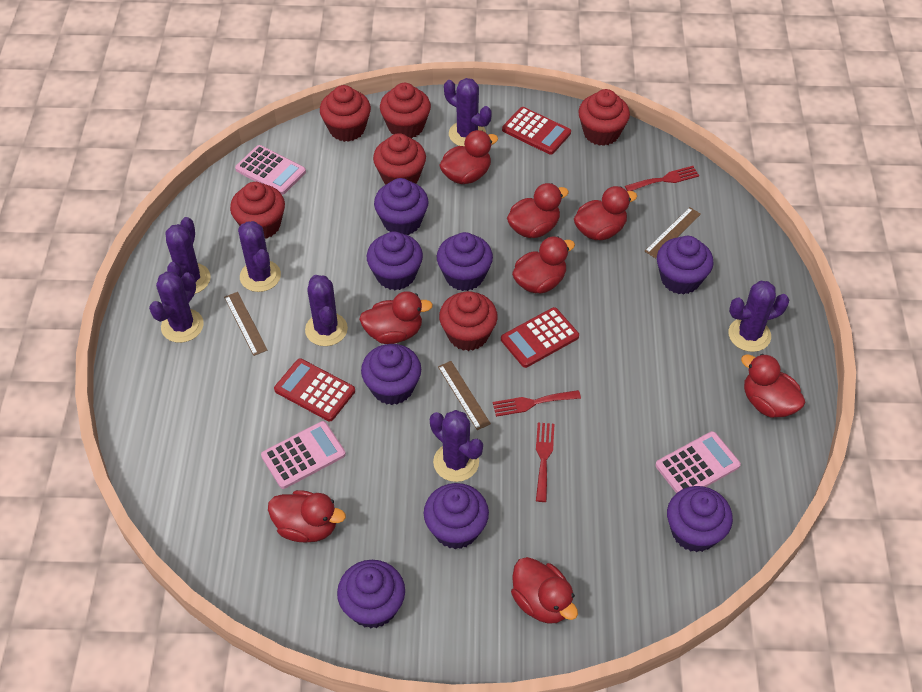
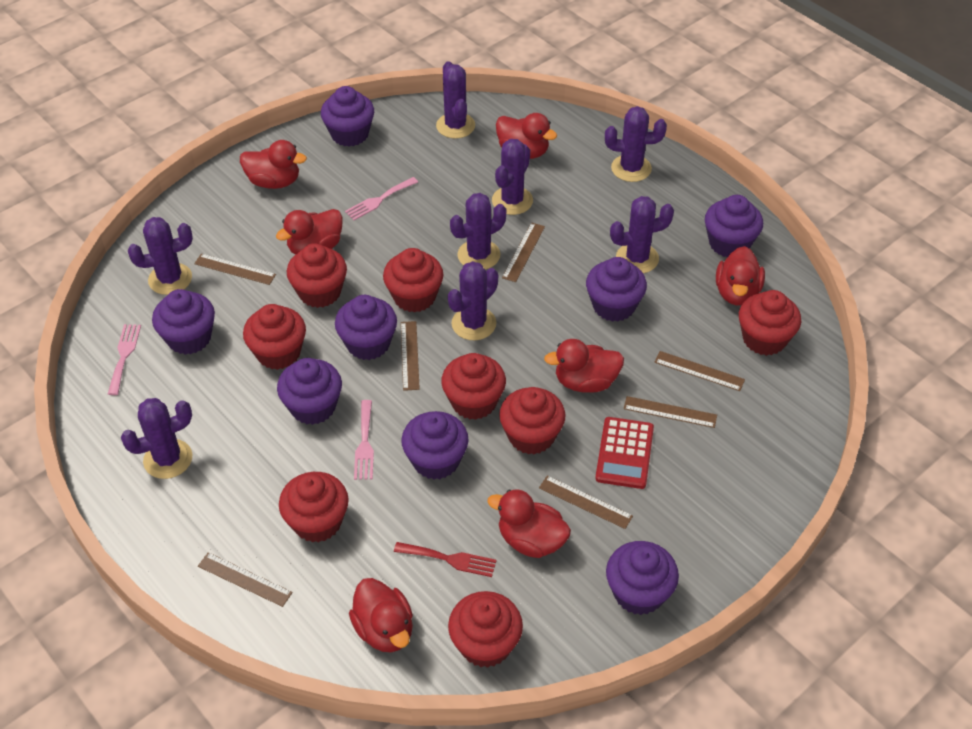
brown ruler: 3 -> 7
pink calculator: 3 -> 0
pink fork: 0 -> 3
purple cactus: 7 -> 8
red calculator: 3 -> 1
red cupcake: 6 -> 8
red duck: 8 -> 7
red fork: 3 -> 1

